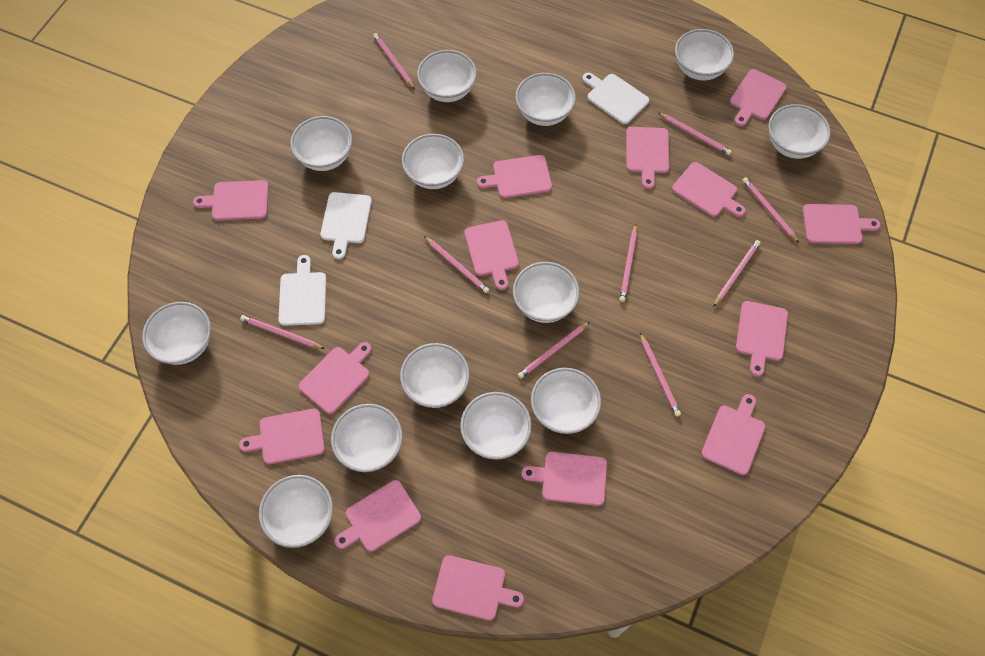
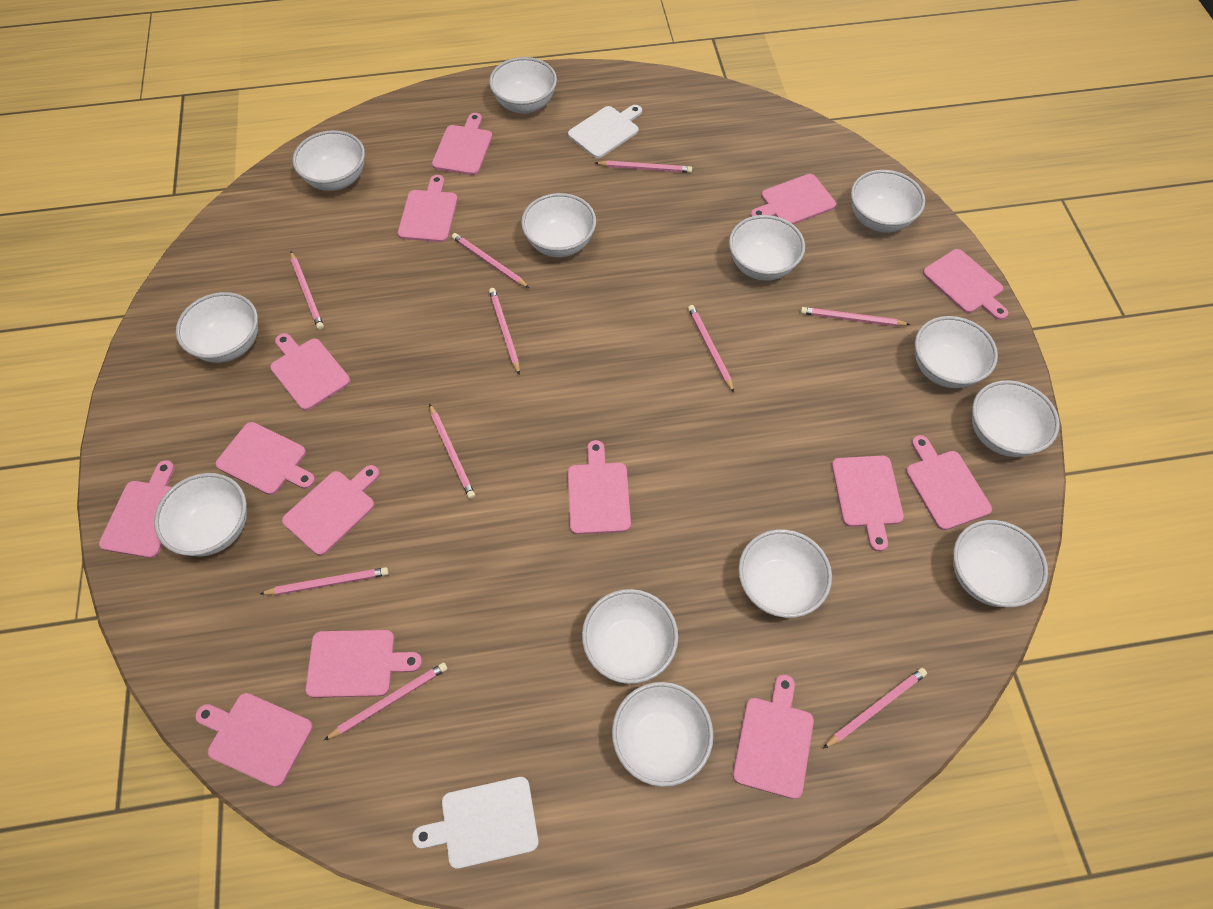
pink pencil: 9 -> 10
white cutting board: 3 -> 2

